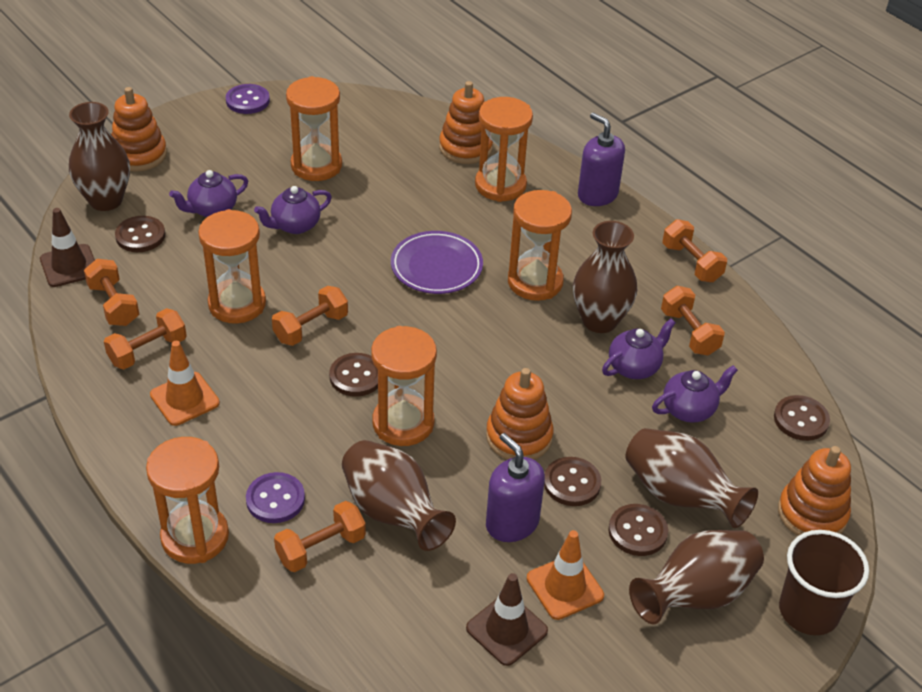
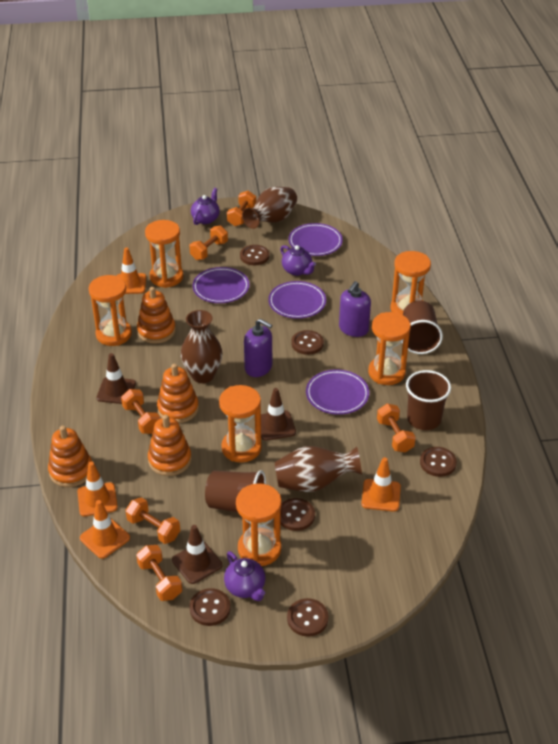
brown button: 5 -> 6
brown cup: 1 -> 3
brown traffic cone: 2 -> 3
brown vase: 5 -> 3
orange traffic cone: 2 -> 4
purple button: 2 -> 0
purple plate: 1 -> 4
purple teapot: 4 -> 3

